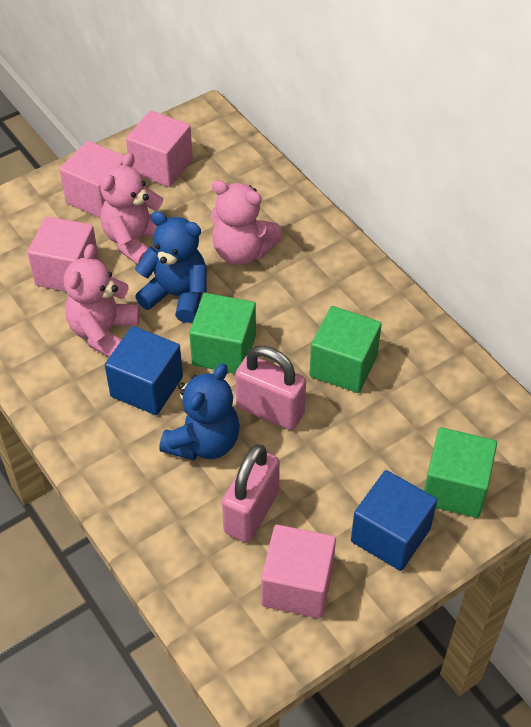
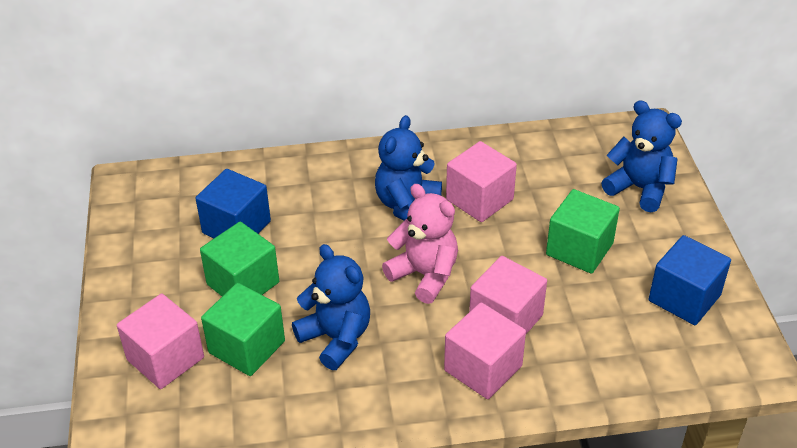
blue teddy bear: 2 -> 3
pink padlock: 2 -> 0
pink teddy bear: 3 -> 1

